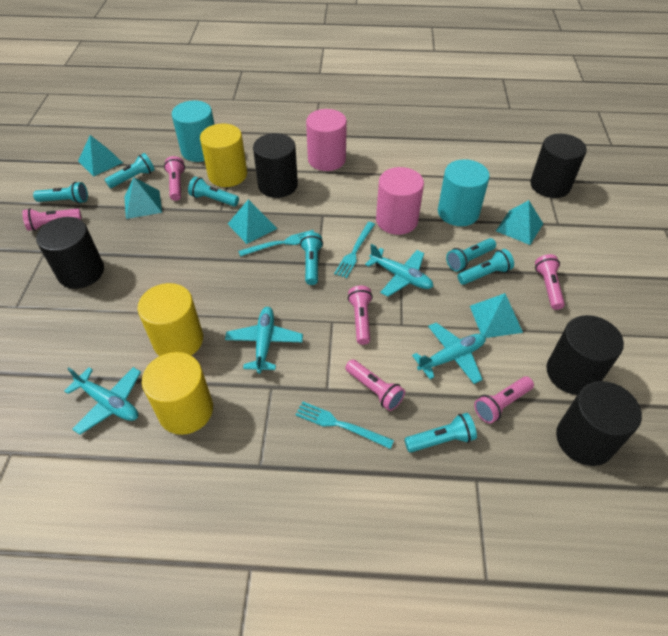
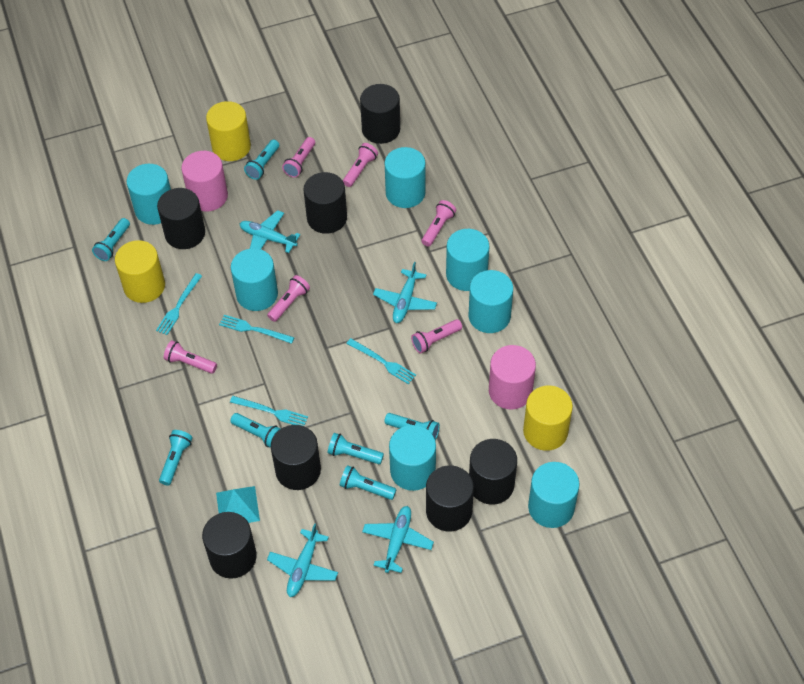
black cylinder: 5 -> 7
turquoise cylinder: 2 -> 7
turquoise fork: 3 -> 4
turquoise pyramid: 5 -> 1

